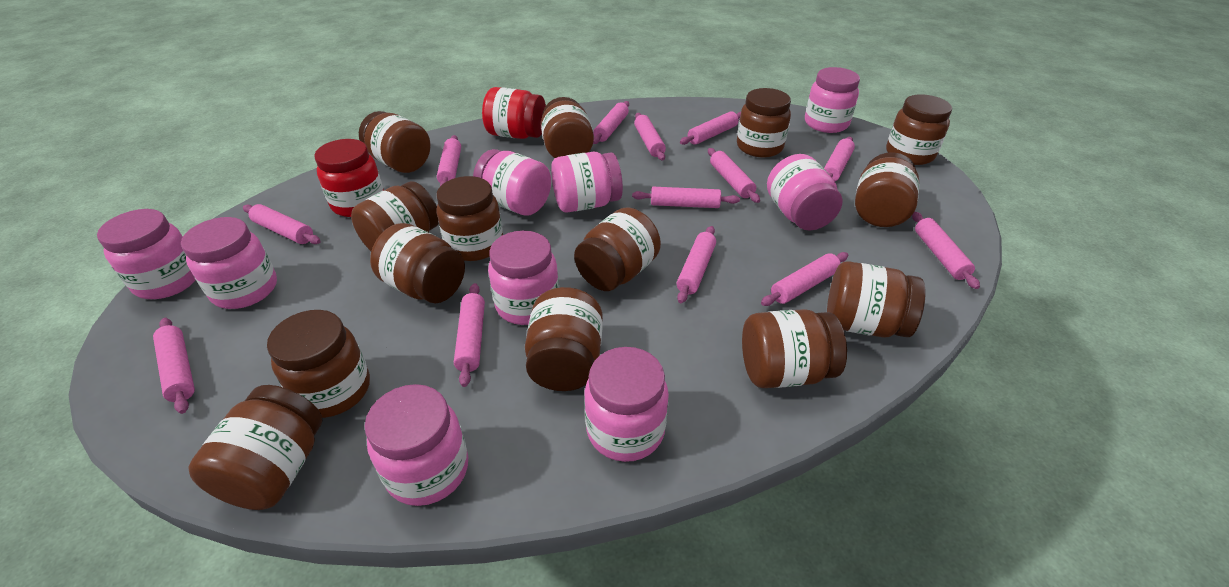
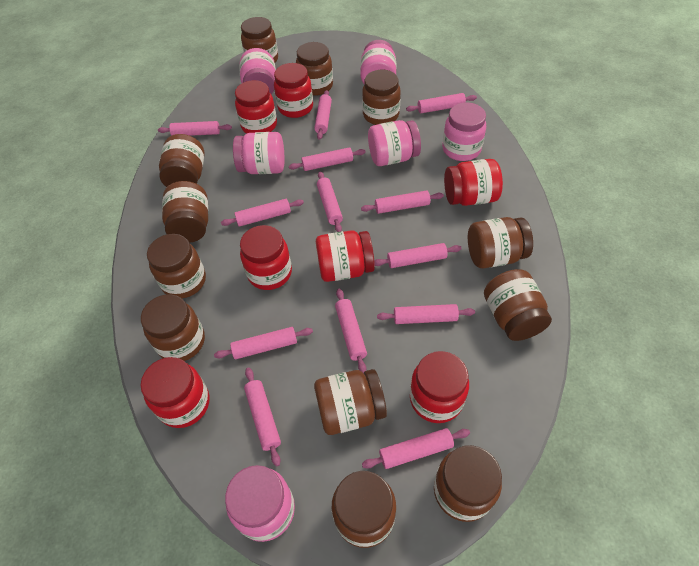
brown jar: 14 -> 12
pink jar: 9 -> 6
red jar: 2 -> 7

